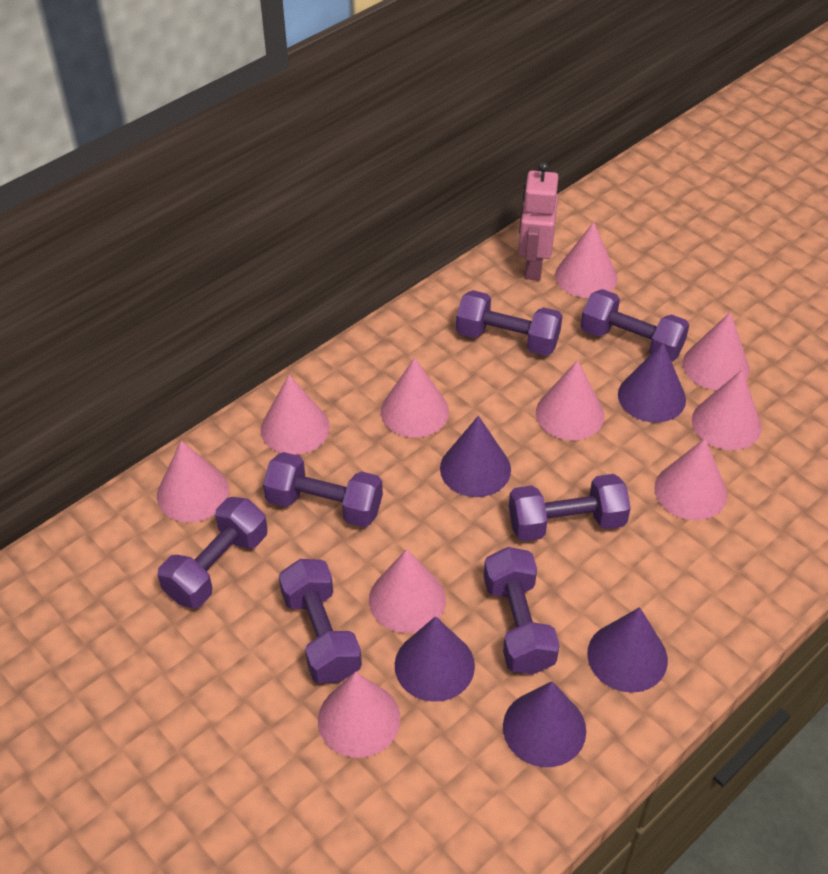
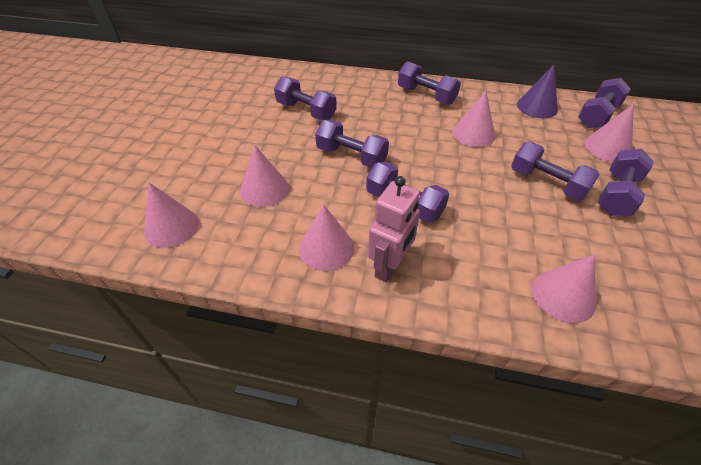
pink cone: 10 -> 6
purple cone: 5 -> 1

